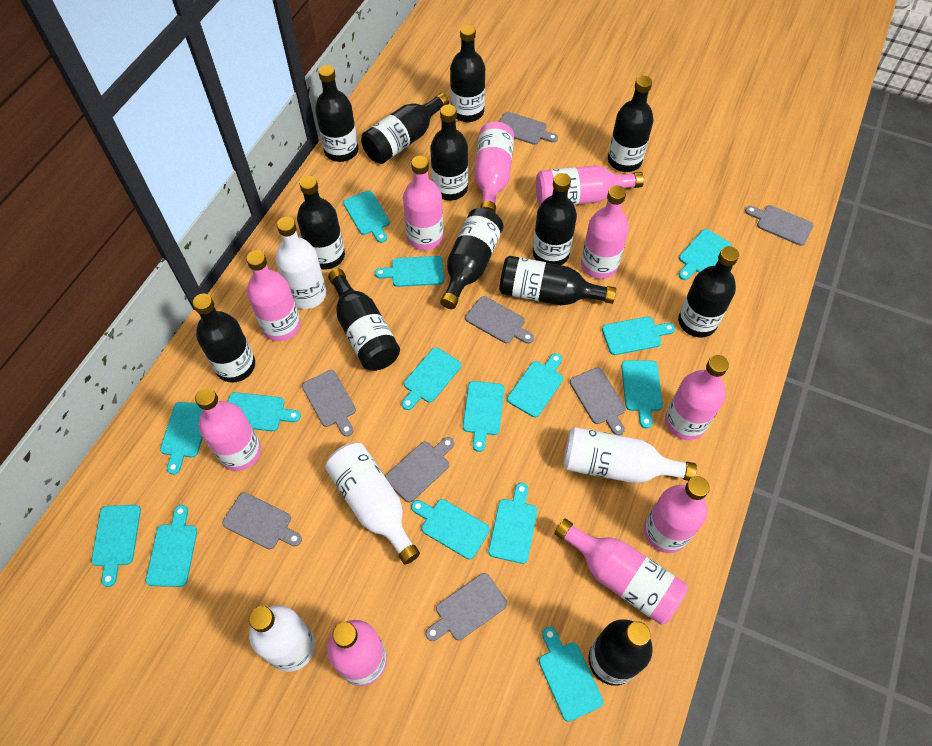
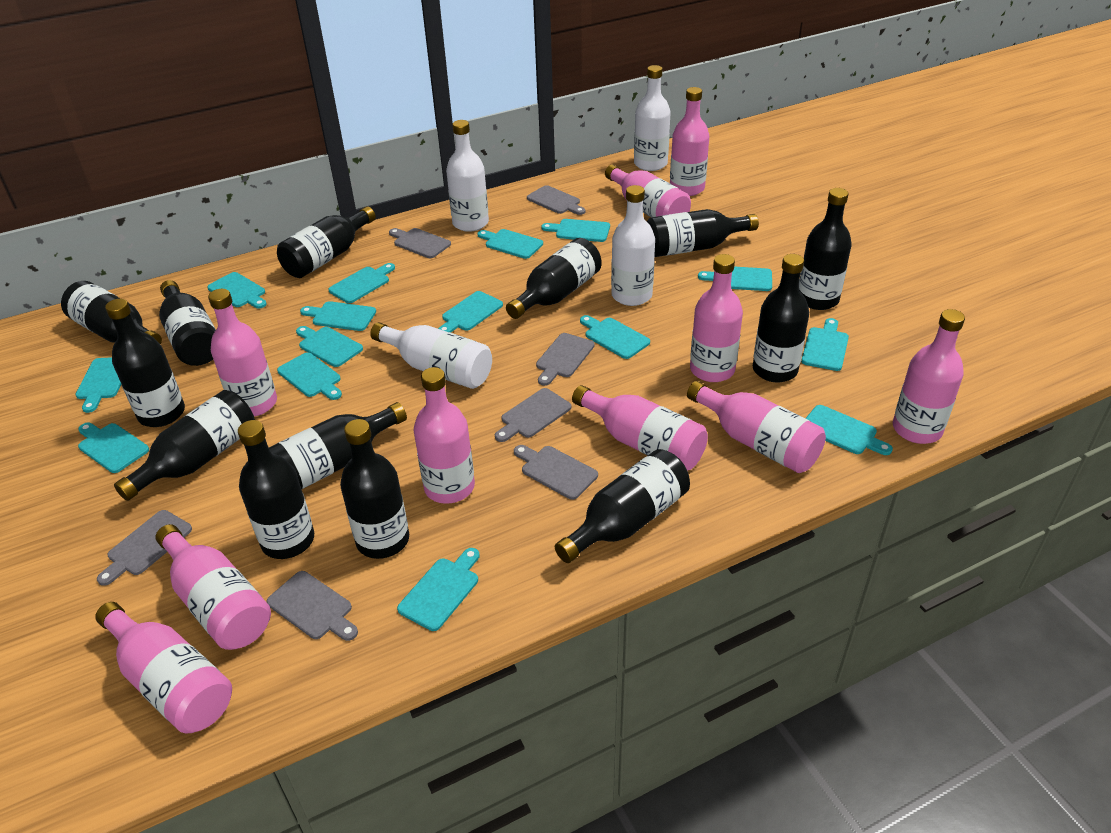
grey cutting board: 8 -> 7

